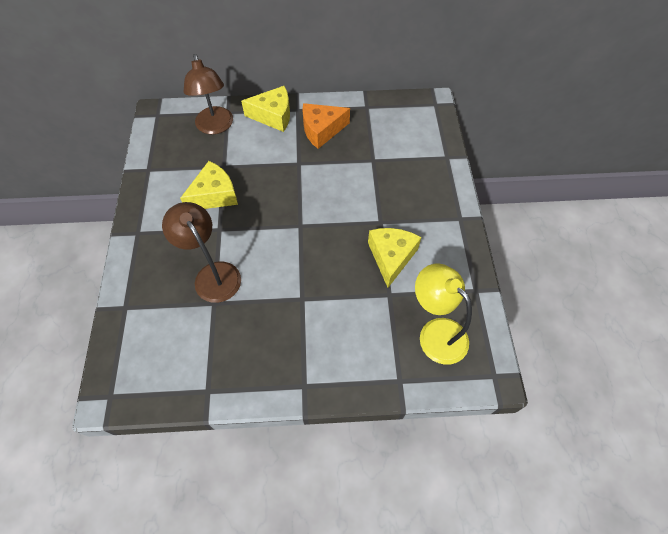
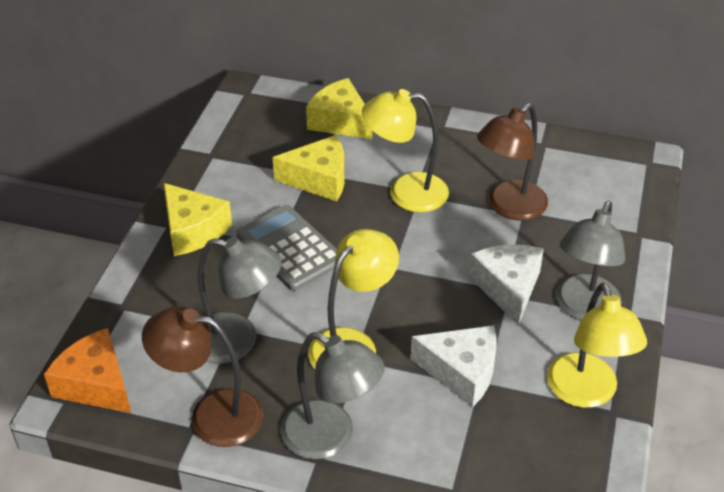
grey calculator: 0 -> 1
grey lamp: 0 -> 3
white cheese: 0 -> 2
yellow lamp: 1 -> 3

